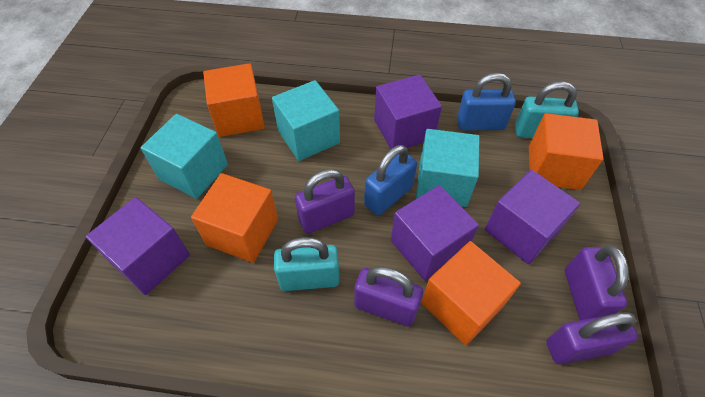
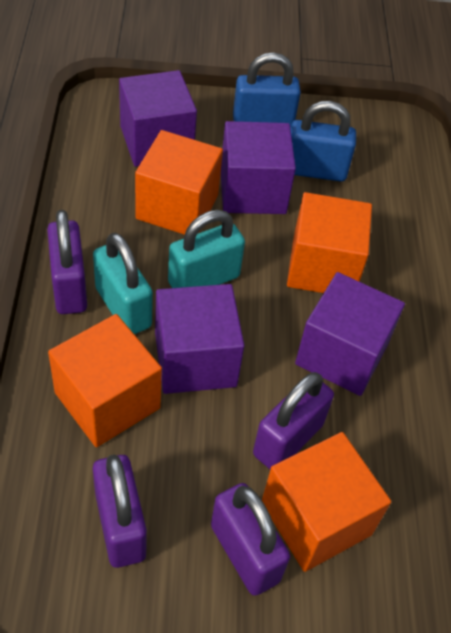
turquoise cube: 3 -> 0

